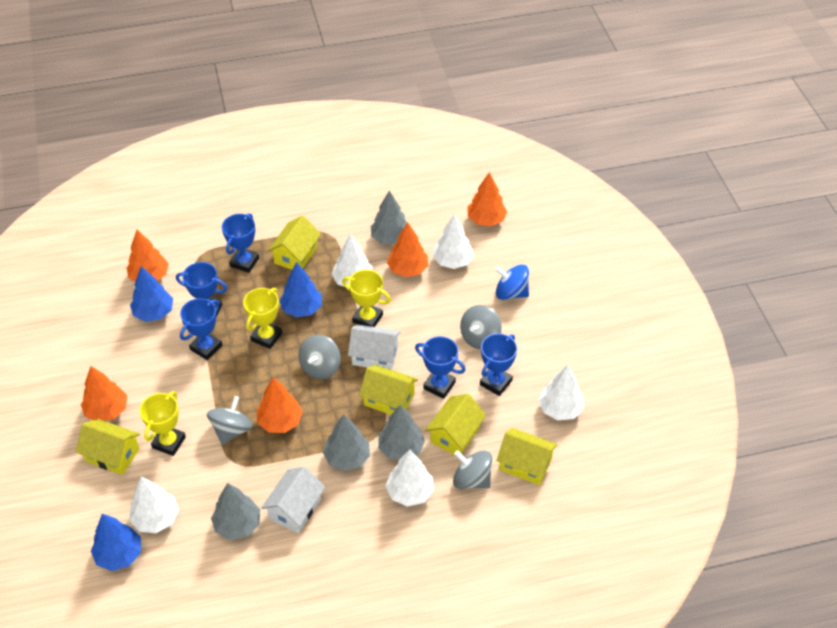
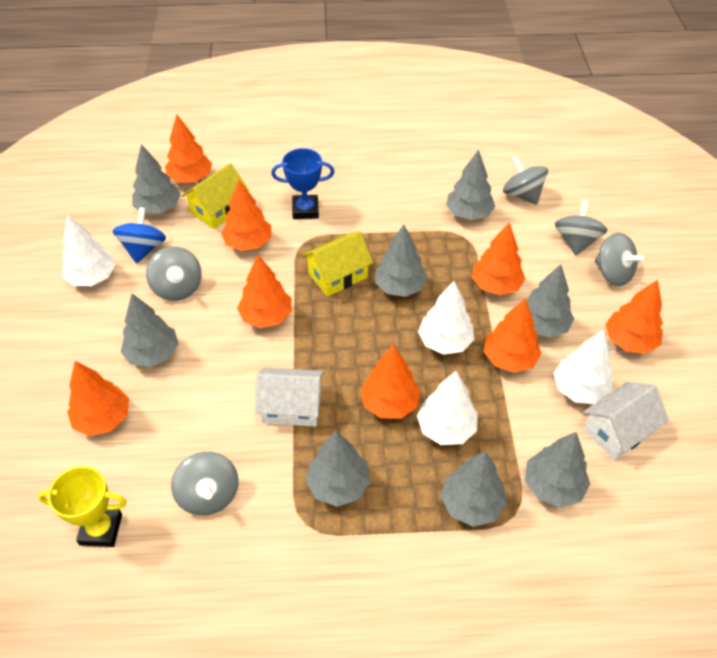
blue tree: 3 -> 0
blue trophy: 5 -> 1
grey spinning top: 4 -> 5
grey tree: 4 -> 8
orange tree: 5 -> 8
white tree: 5 -> 4
yellow house: 5 -> 2
yellow trophy: 3 -> 1

